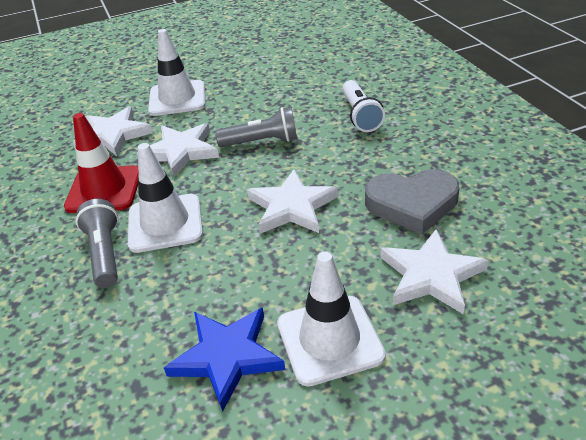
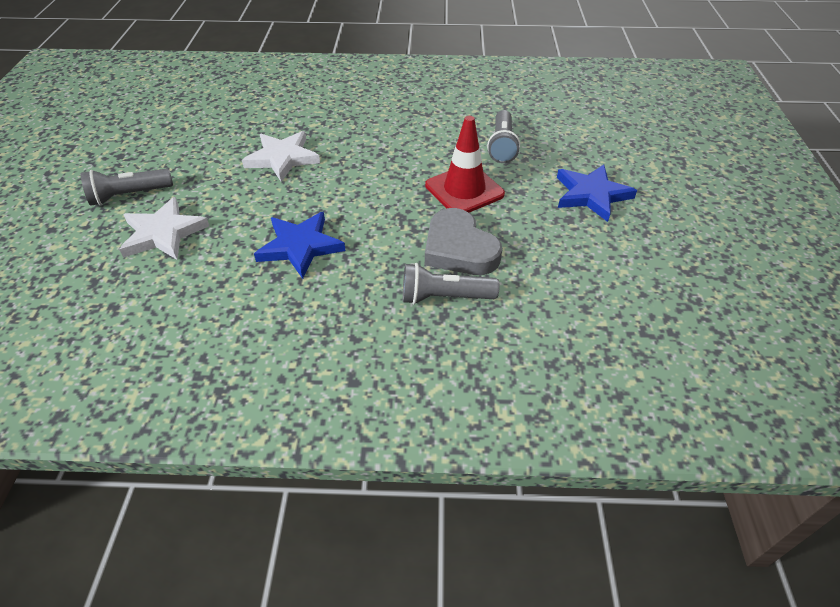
blue star: 1 -> 2
grey flashlight: 2 -> 3
white flashlight: 1 -> 0
white star: 4 -> 2
white traffic cone: 3 -> 0

